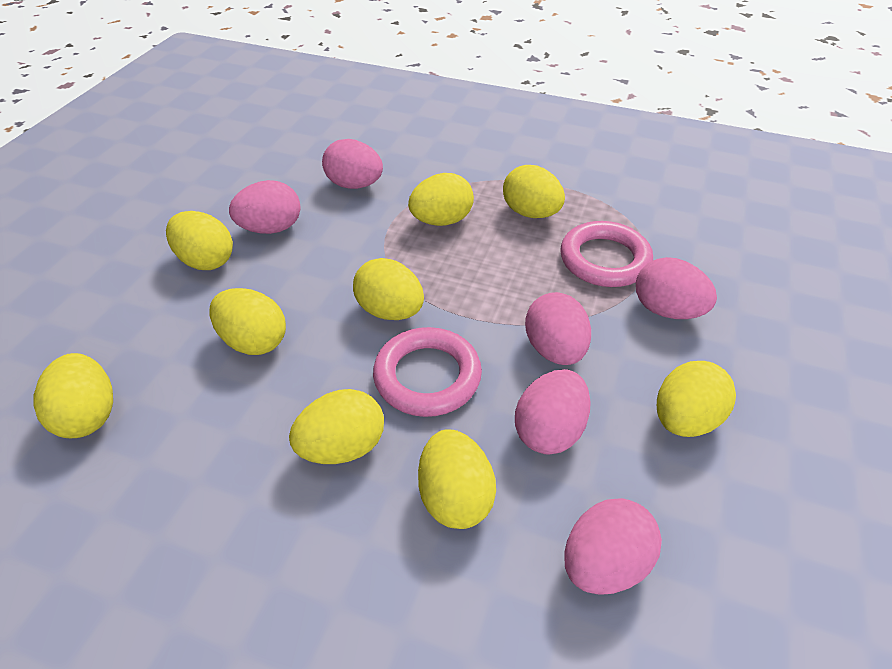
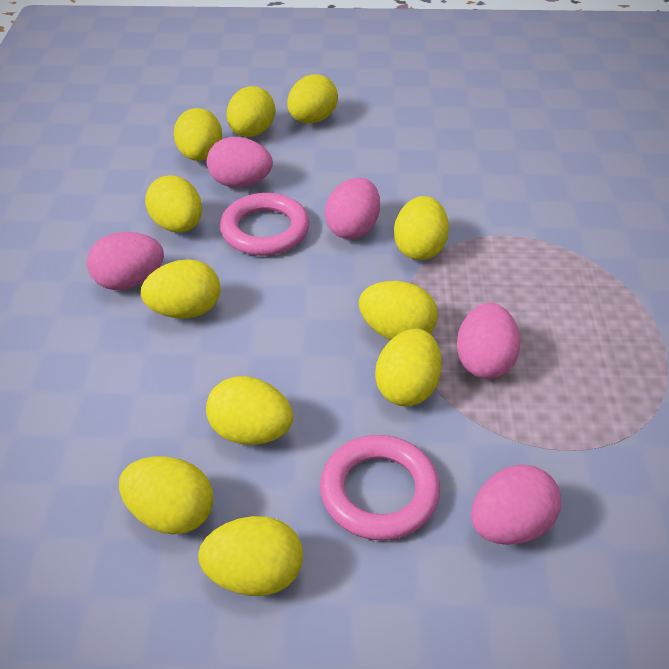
pink egg: 6 -> 5
yellow egg: 9 -> 11

